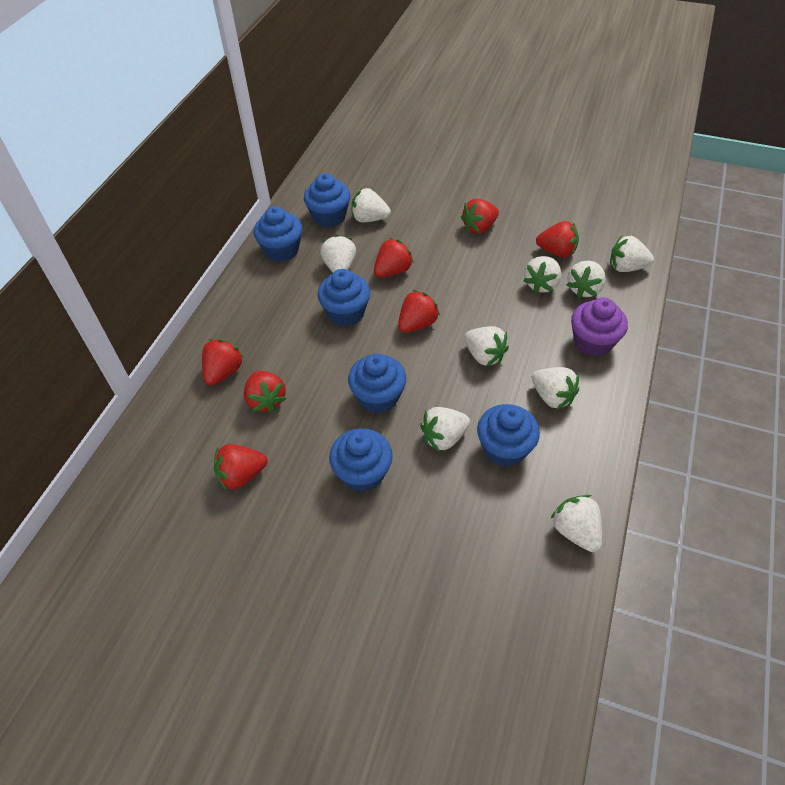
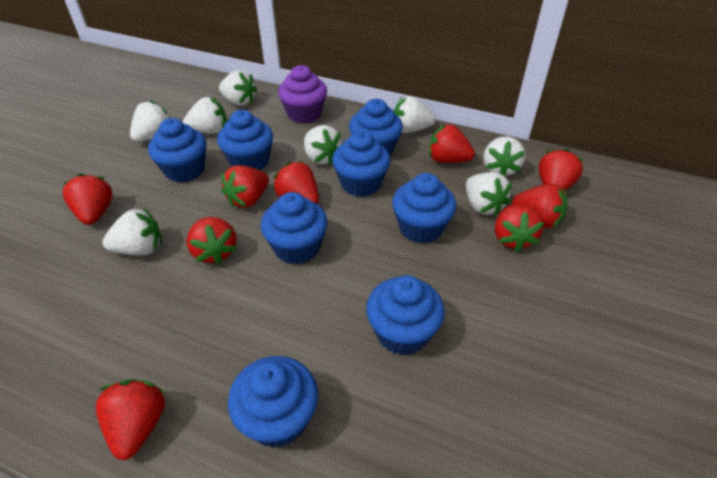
blue cupcake: 6 -> 8
red strawberry: 7 -> 9
white strawberry: 9 -> 8

